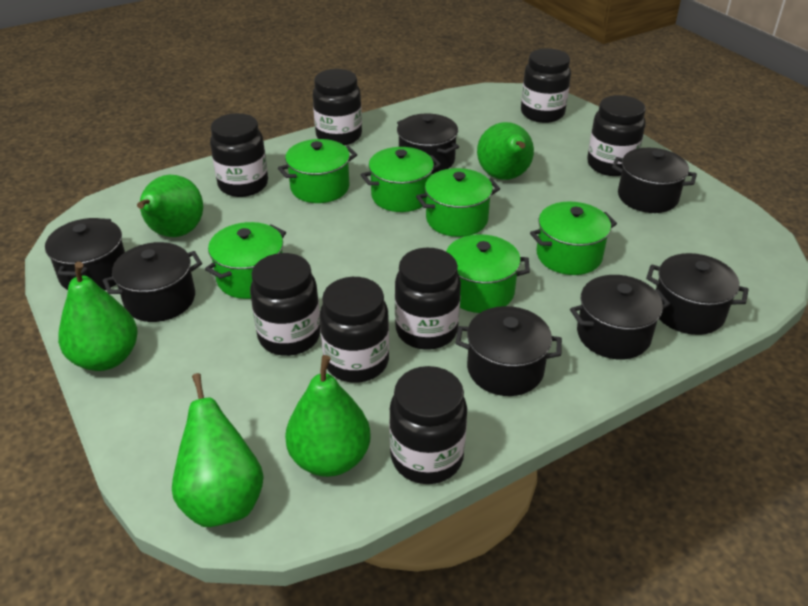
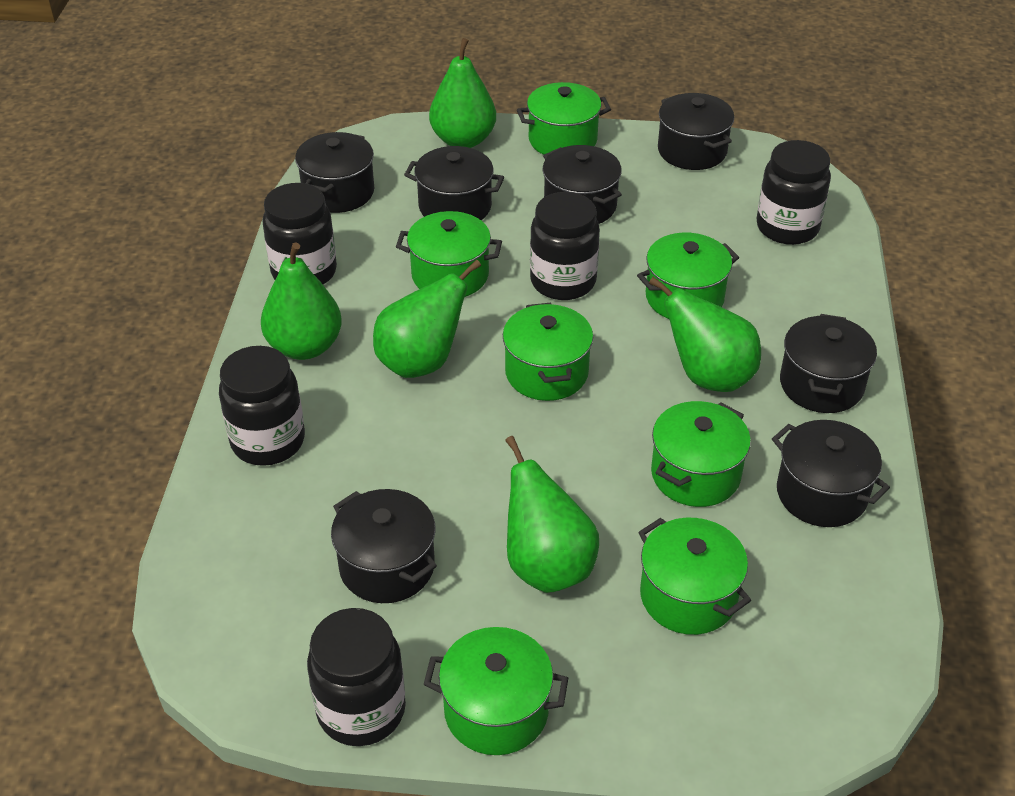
black jar: 8 -> 5
green pot: 6 -> 7

